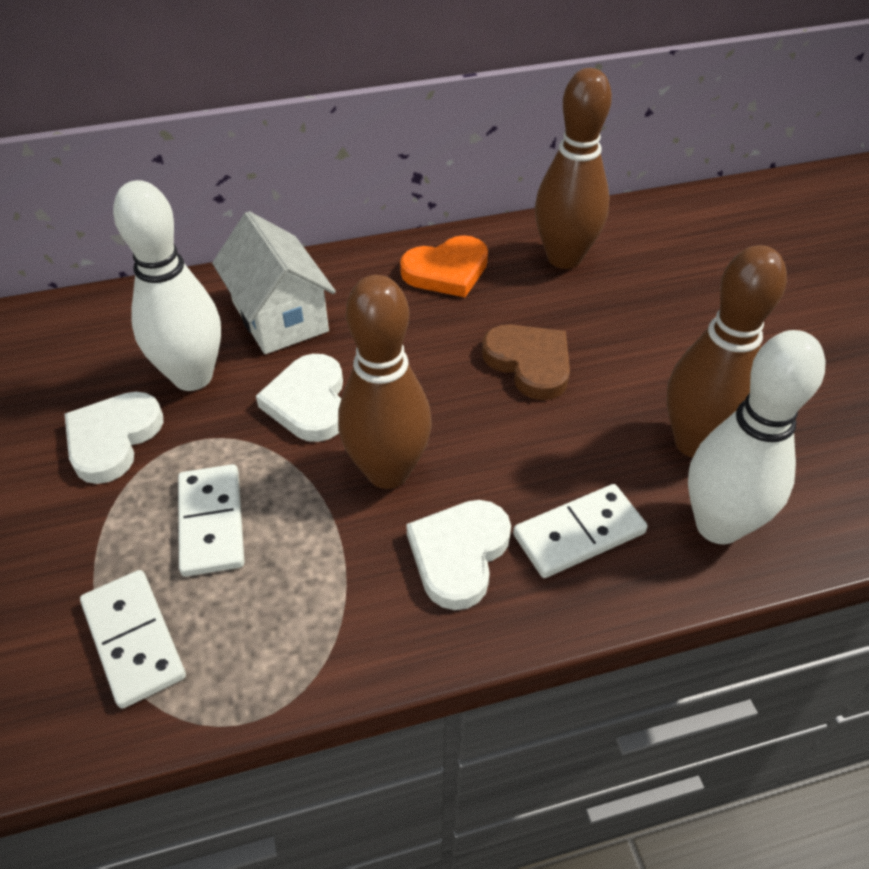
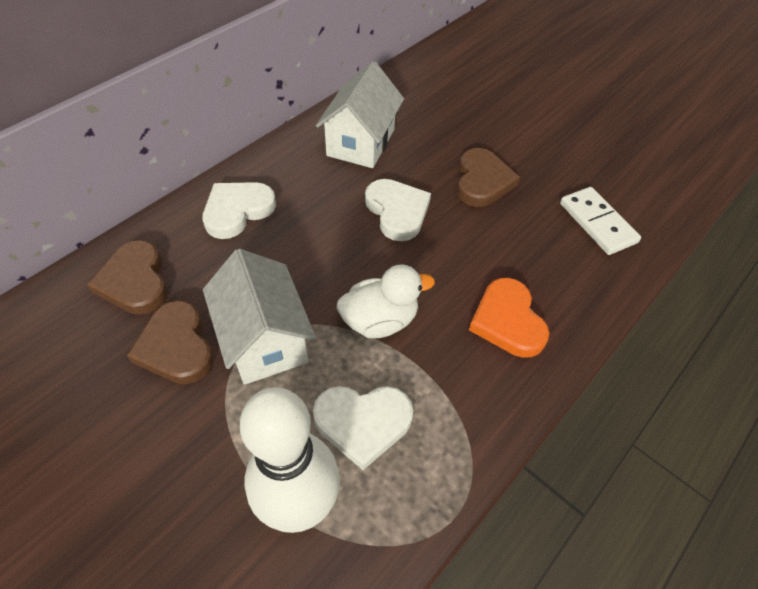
brown bowling pin: 3 -> 0
brown heart: 1 -> 3
white bowling pin: 2 -> 1
white domino: 3 -> 1
white duck: 0 -> 1
white house: 1 -> 2

